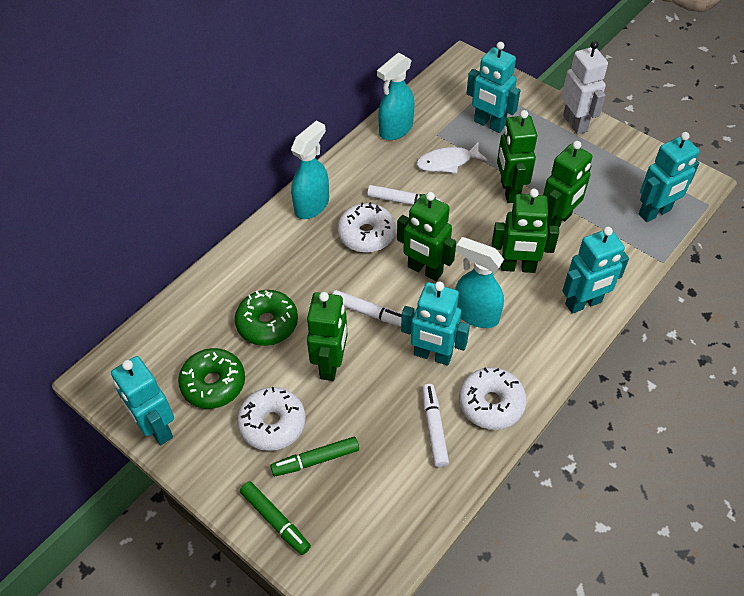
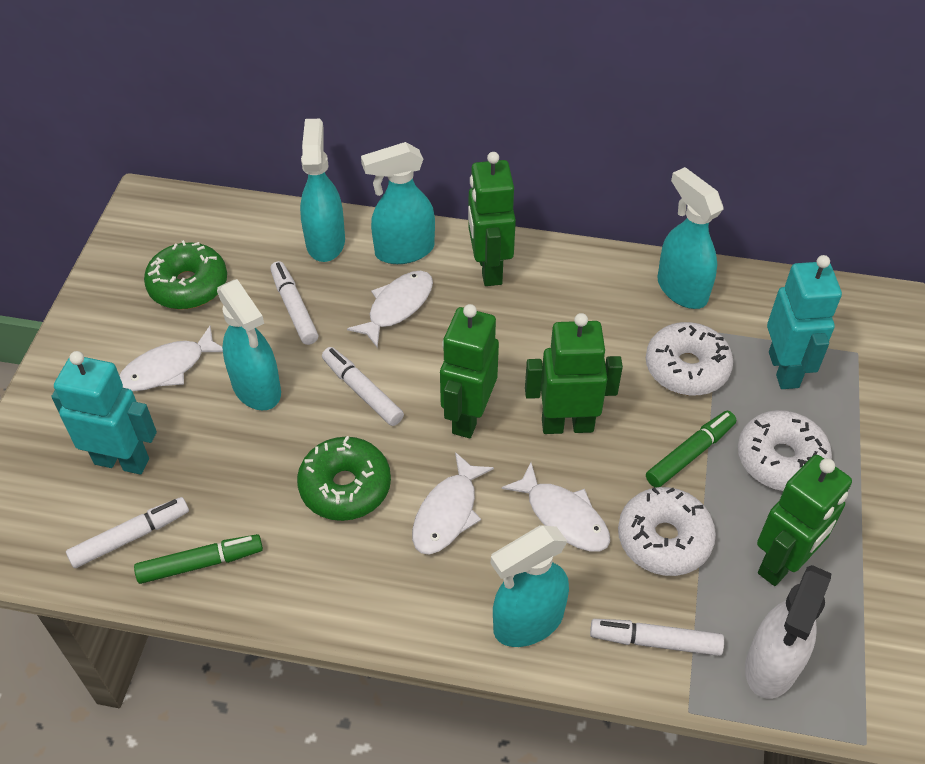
green robot: 5 -> 4
turquoise robot: 5 -> 2
turquoise spray bottle: 3 -> 5
white fish: 1 -> 4
white marker: 3 -> 4
white robot: 1 -> 0
white spray bottle: 0 -> 1

